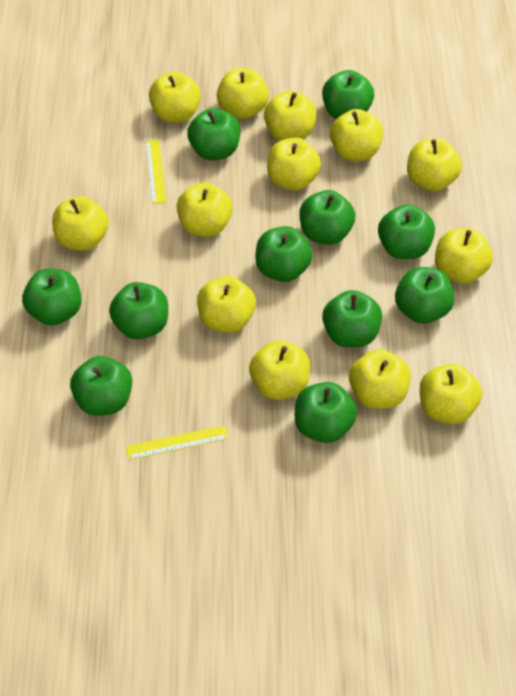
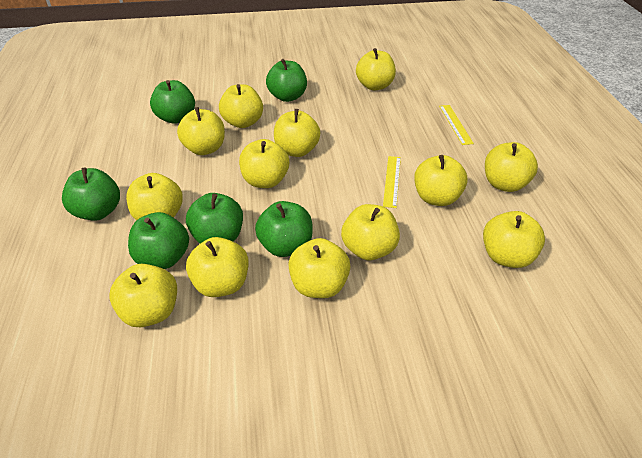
green apple: 11 -> 6

